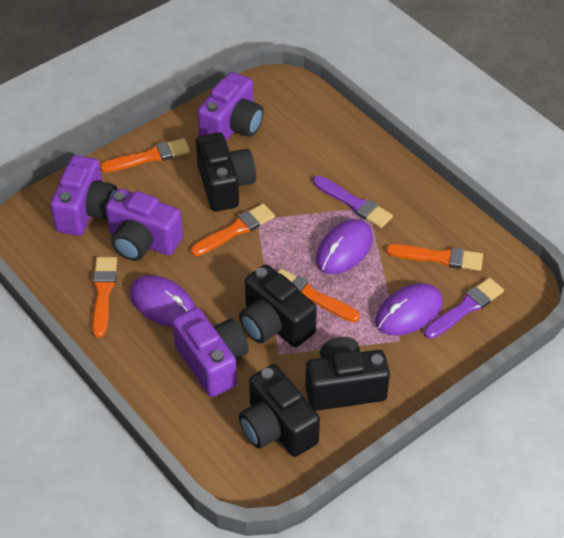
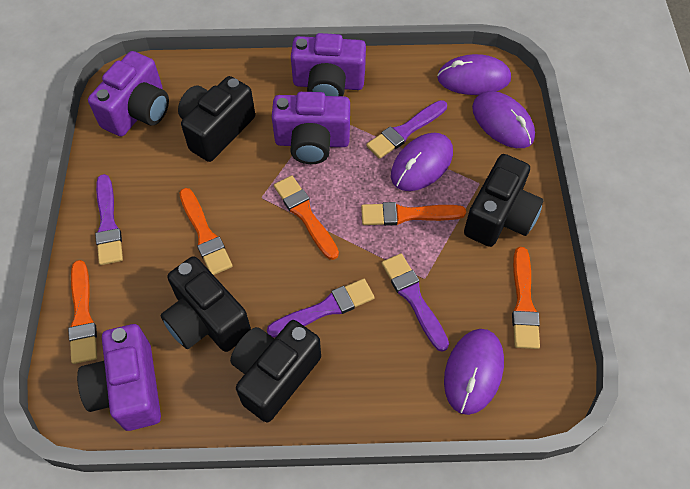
purple brush: 2 -> 4
purple mouse: 3 -> 4

